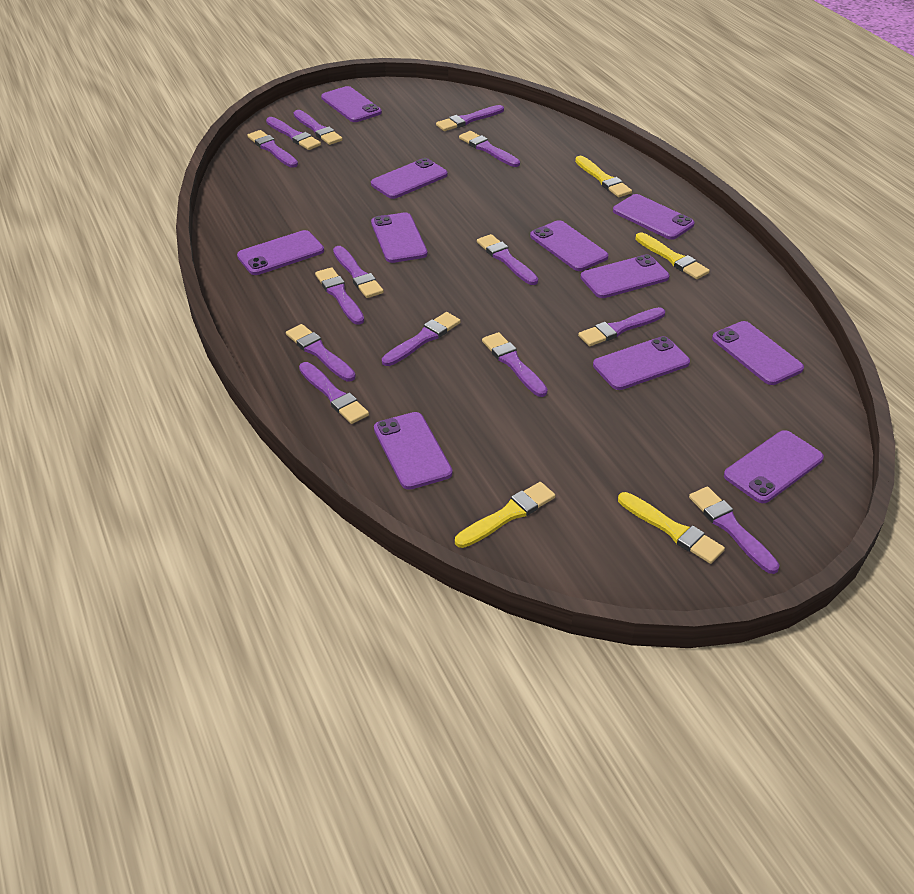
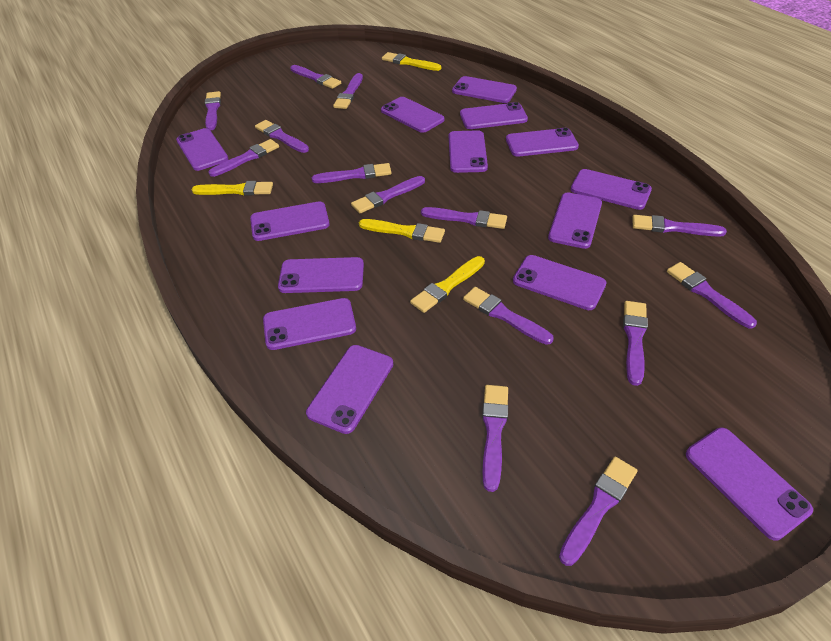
purple phone: 11 -> 14

